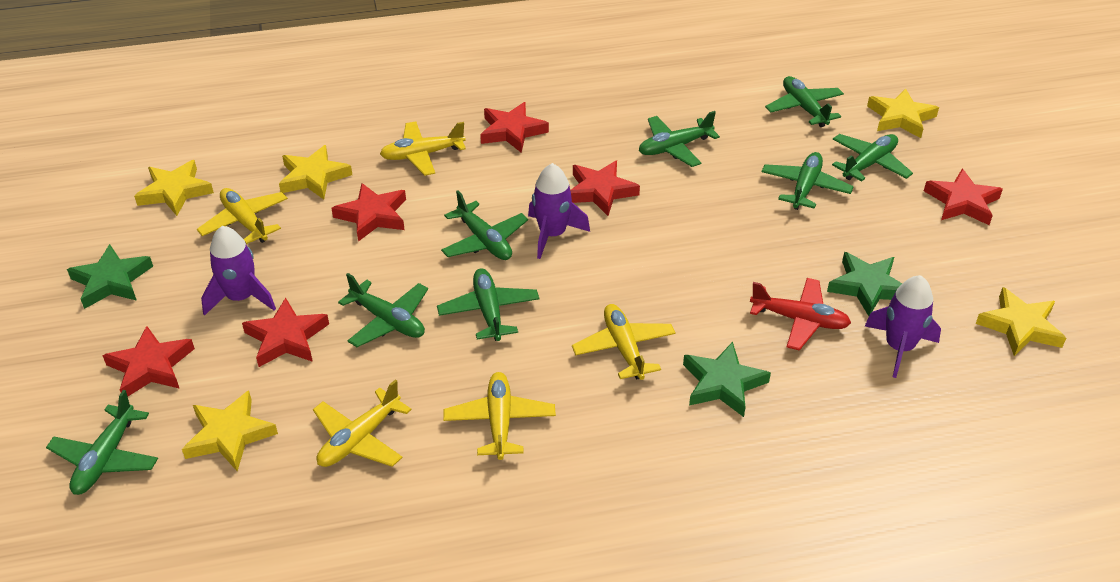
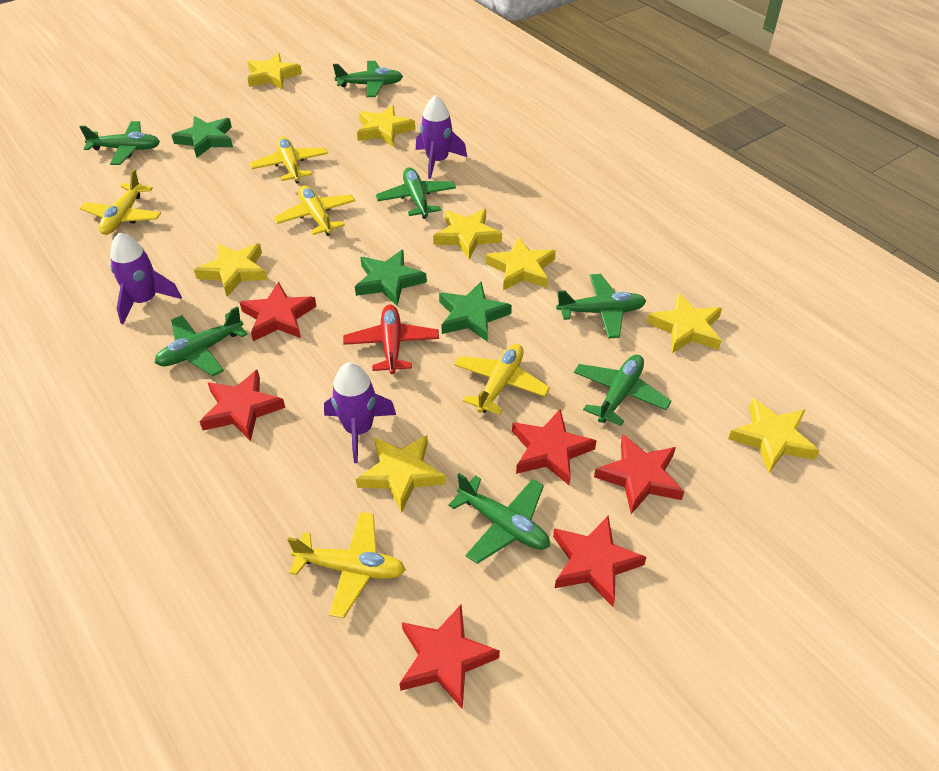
green plane: 8 -> 7
yellow star: 5 -> 8

